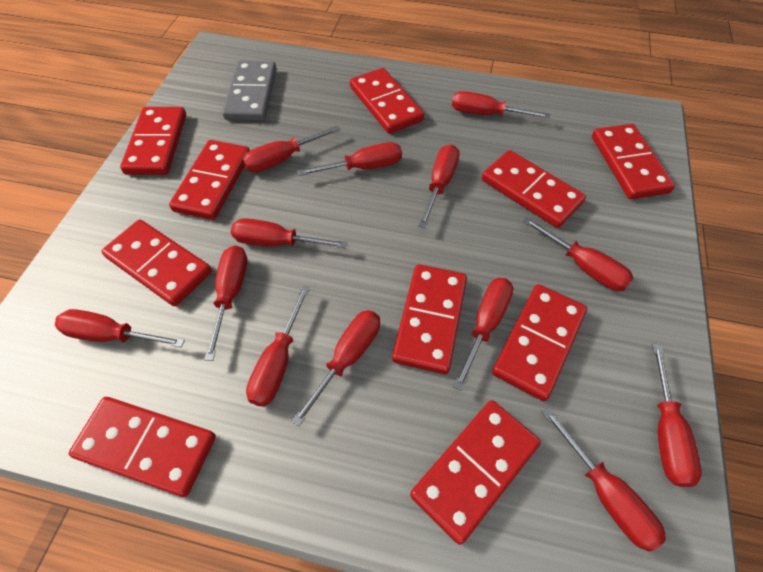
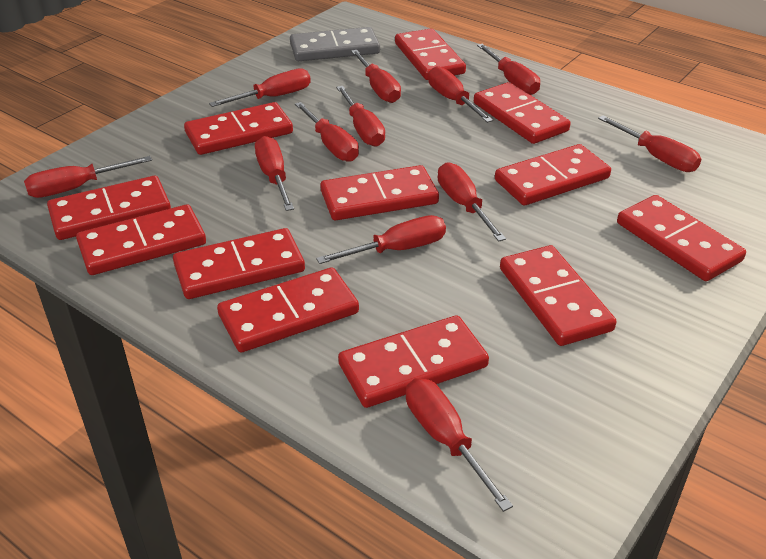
red domino: 10 -> 12
red screwdriver: 13 -> 12

